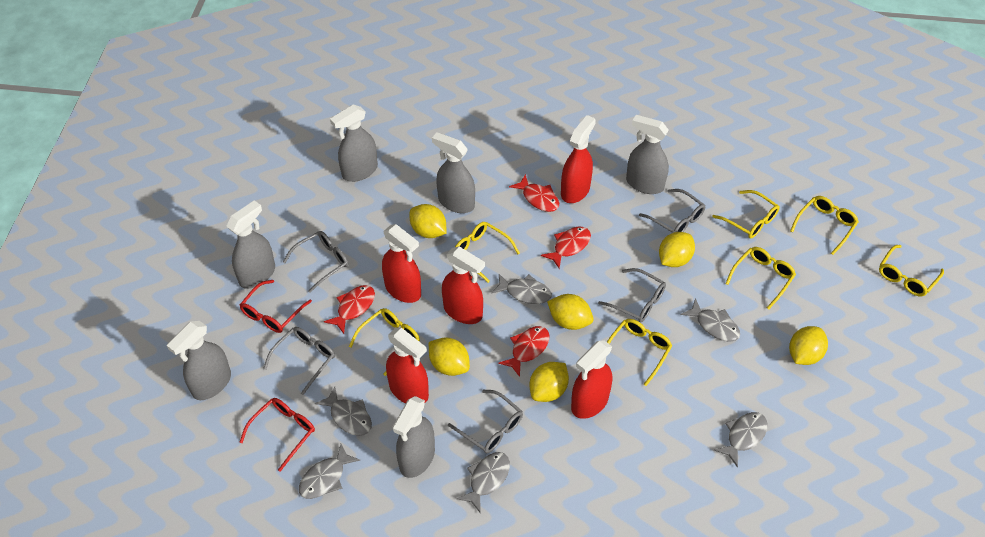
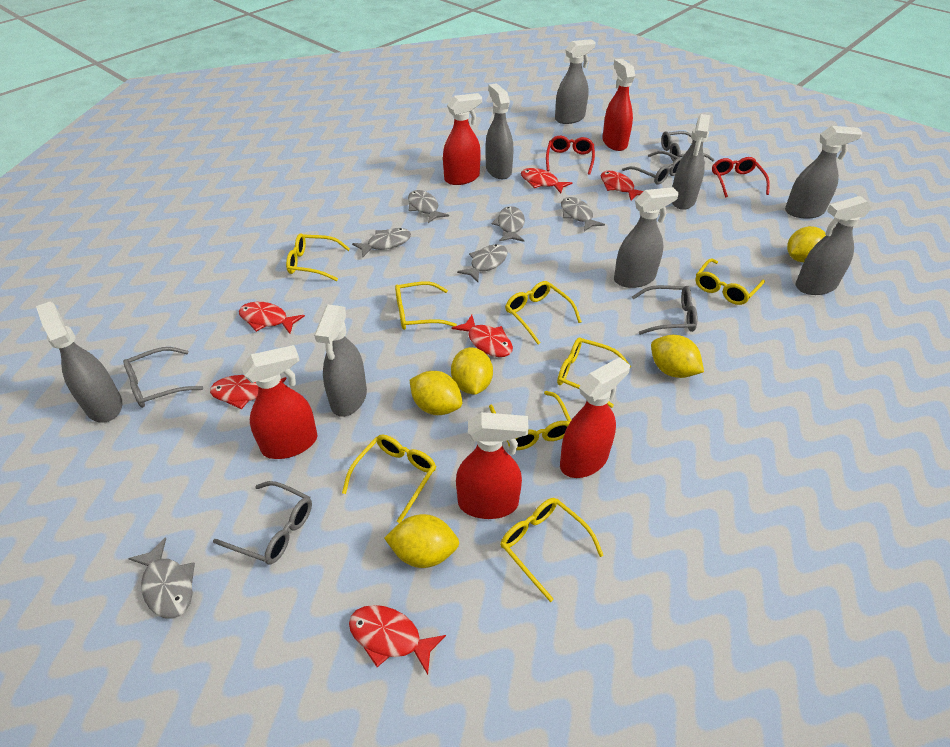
grey spray bottle: 6 -> 8
red fish: 4 -> 6
yellow glasses: 7 -> 8
yellow lemon: 6 -> 5

